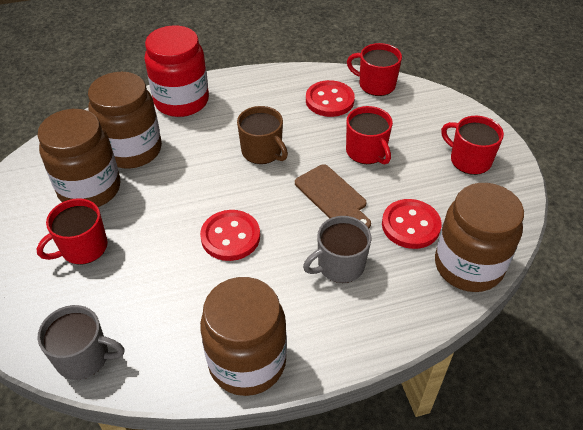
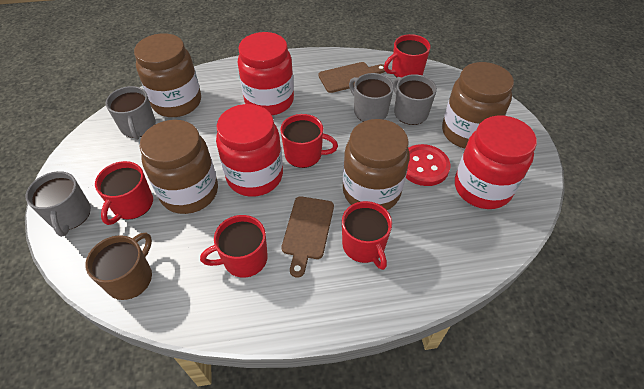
brown cutting board: 1 -> 2
grey mug: 2 -> 4
red button: 3 -> 1
red jar: 1 -> 3
red mug: 4 -> 5

